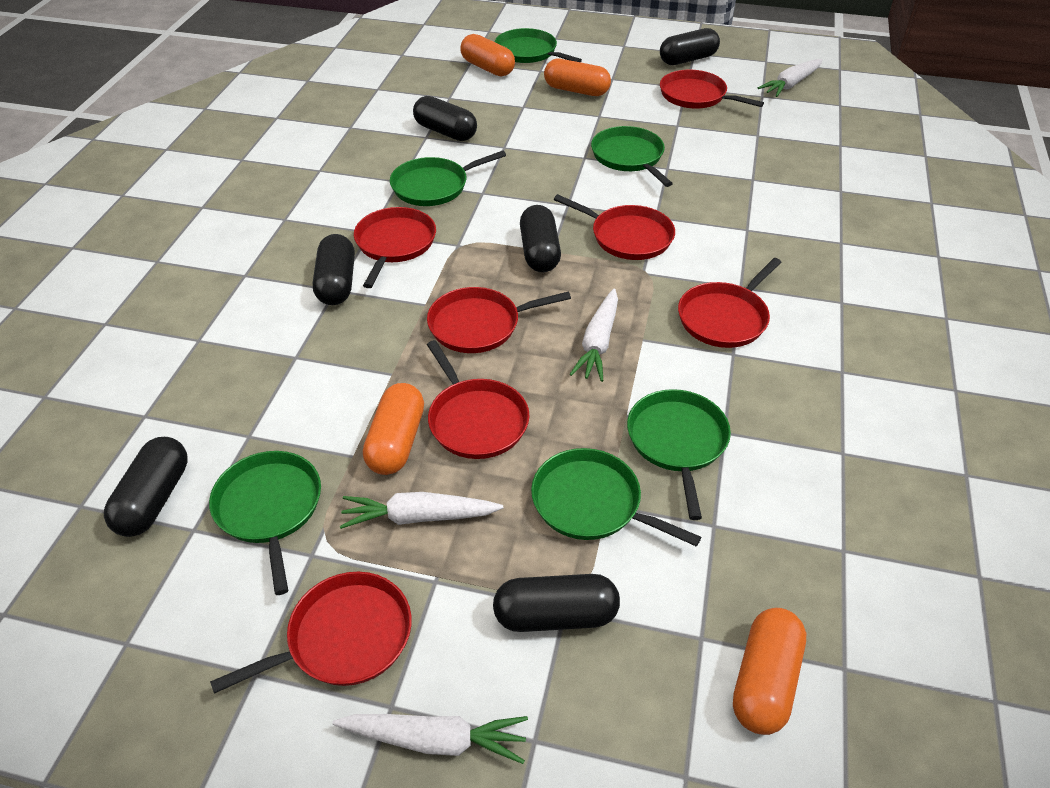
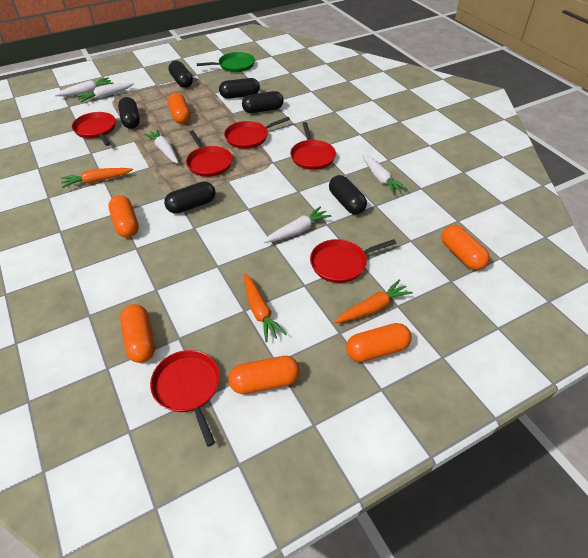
green pan: 6 -> 1
orange capsule: 4 -> 6
orange carrot: 0 -> 3
red pan: 7 -> 6
white carrot: 4 -> 5

